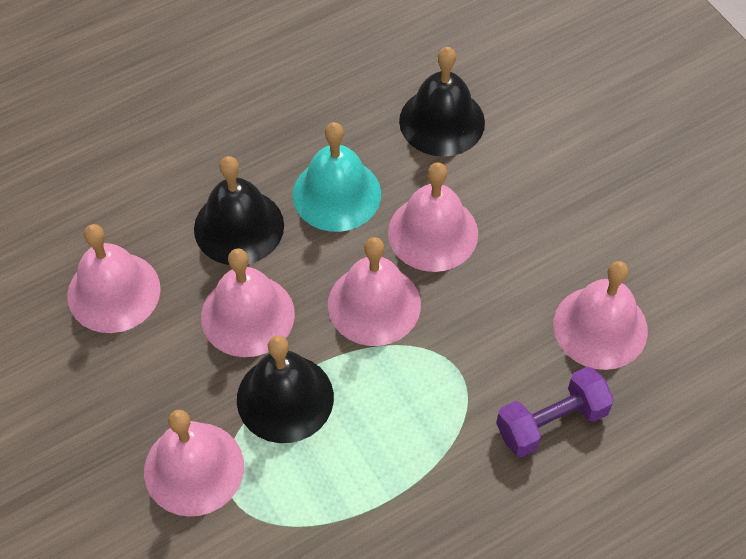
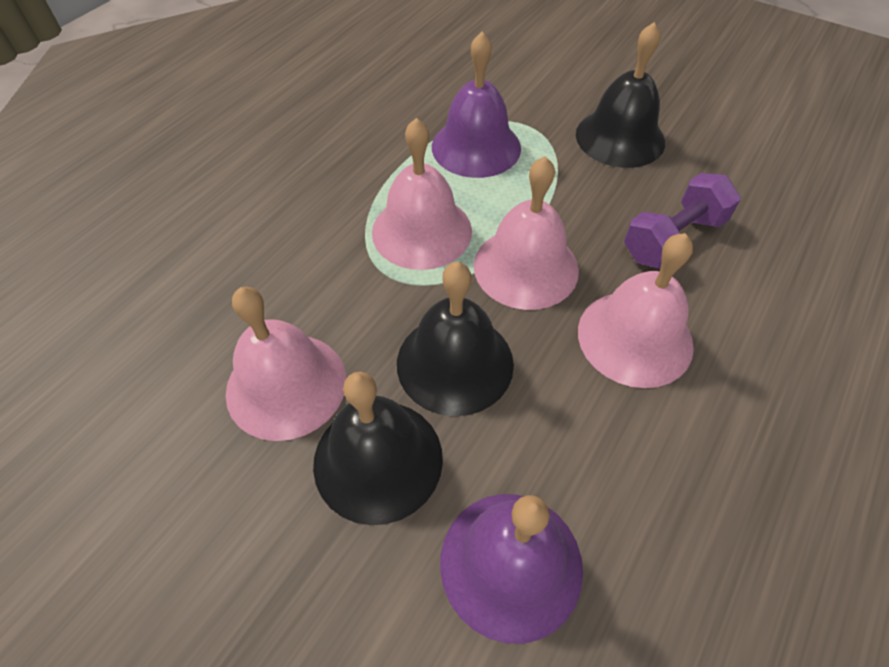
pink bell: 6 -> 4
purple bell: 0 -> 2
turquoise bell: 1 -> 0

